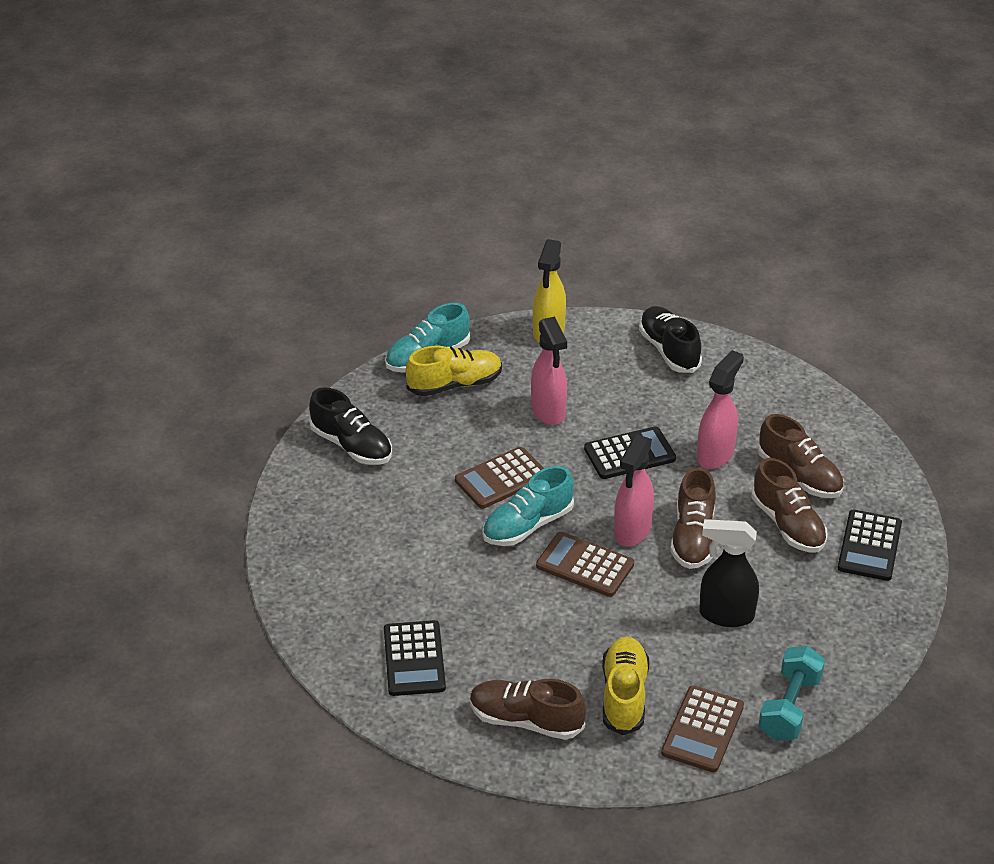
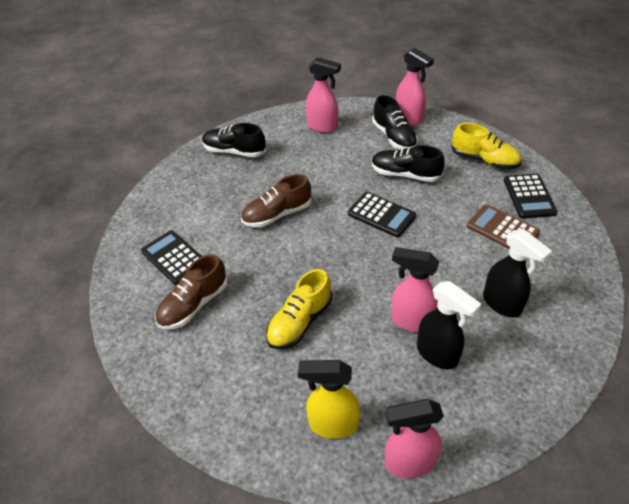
black shoe: 2 -> 3
black spray bottle: 1 -> 2
brown calculator: 3 -> 1
brown shoe: 4 -> 2
pink spray bottle: 3 -> 4
turquoise dumbbell: 1 -> 0
turquoise shoe: 2 -> 0

